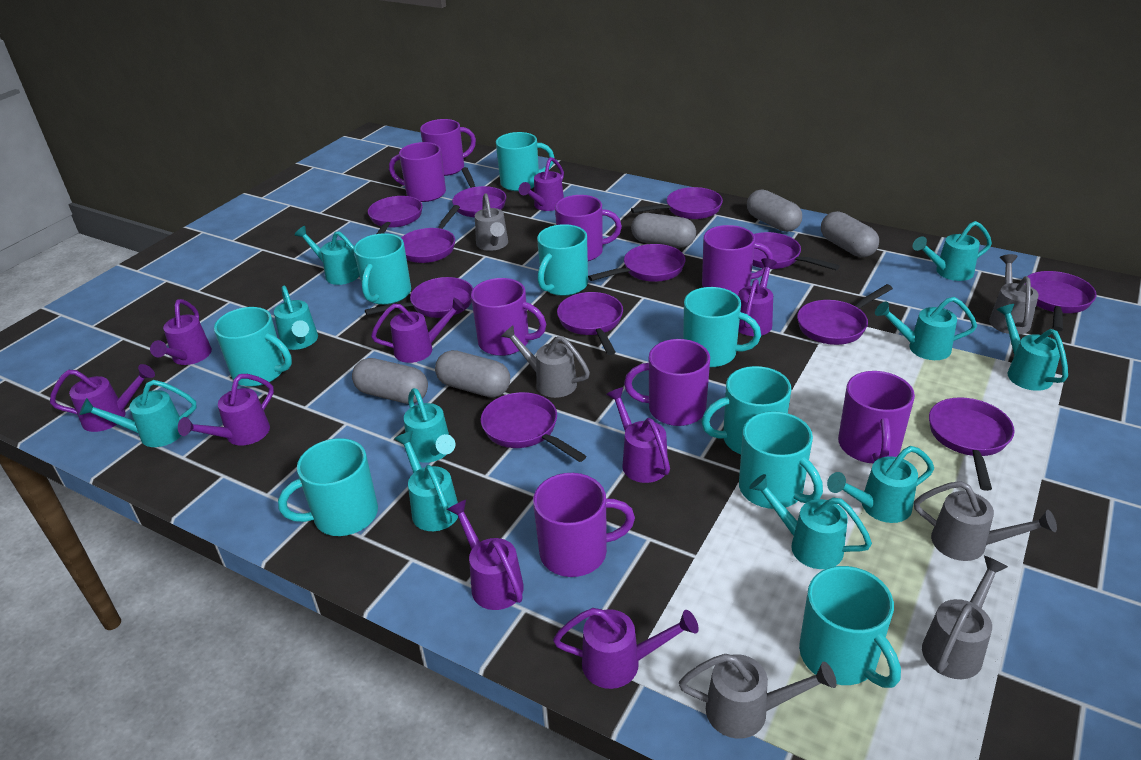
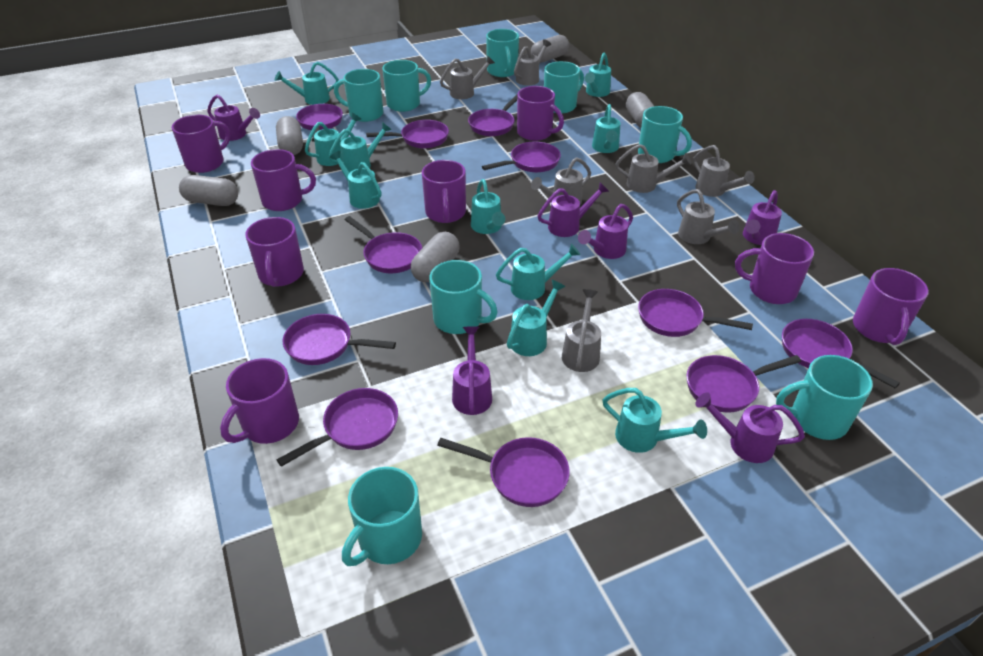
grey watering can: 6 -> 7
purple pan: 12 -> 11
purple watering can: 9 -> 6
turquoise mug: 9 -> 8

